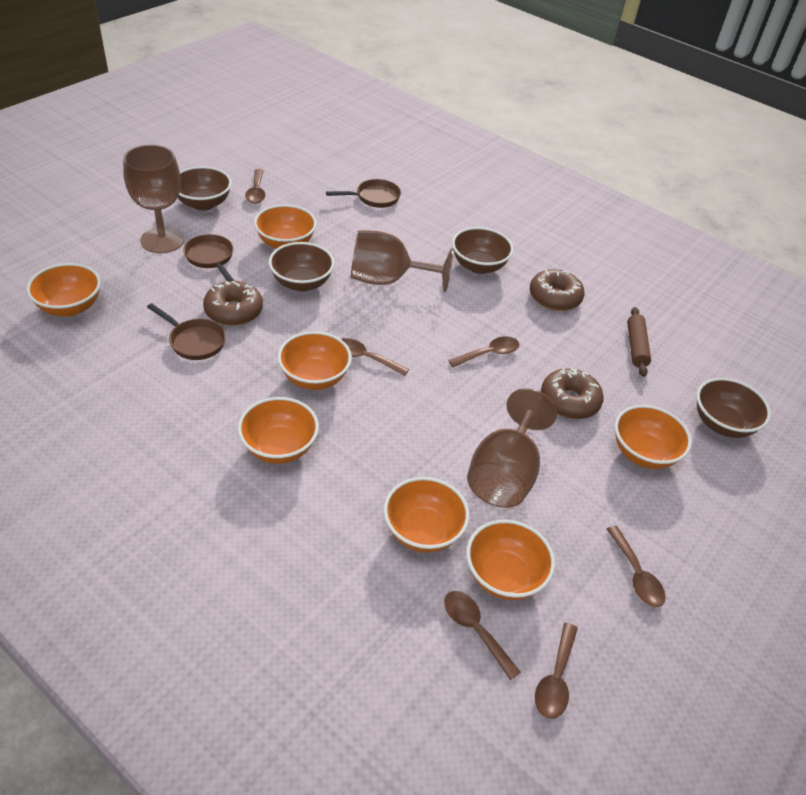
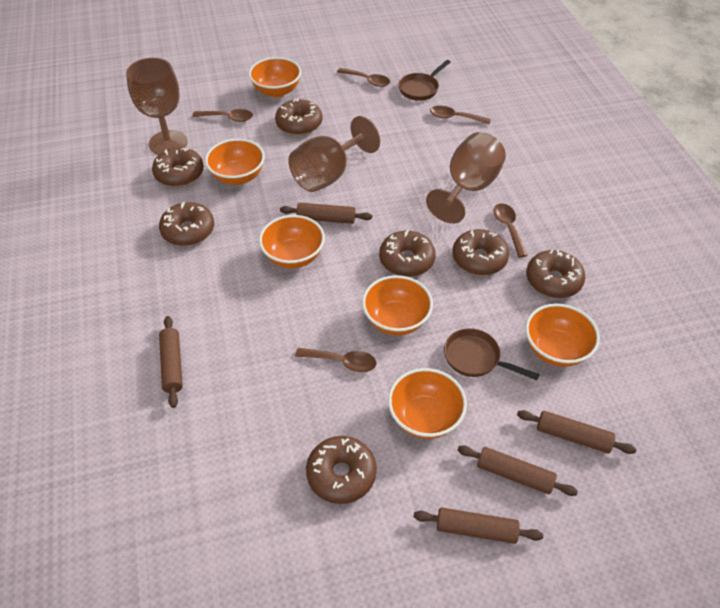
brown bowl: 4 -> 0
brown donut: 3 -> 7
brown pan: 3 -> 2
brown rolling pin: 1 -> 5
brown spoon: 6 -> 5
orange bowl: 7 -> 6

